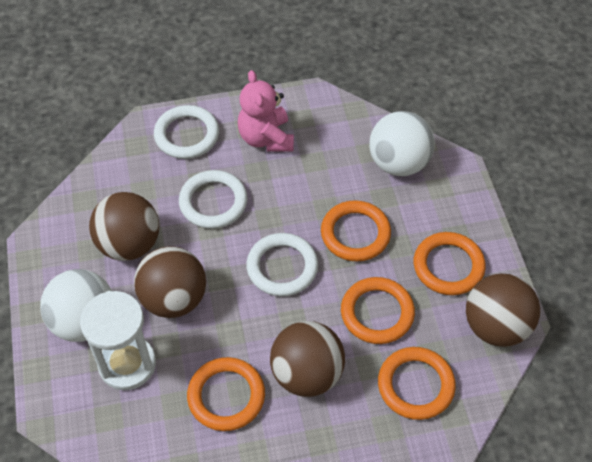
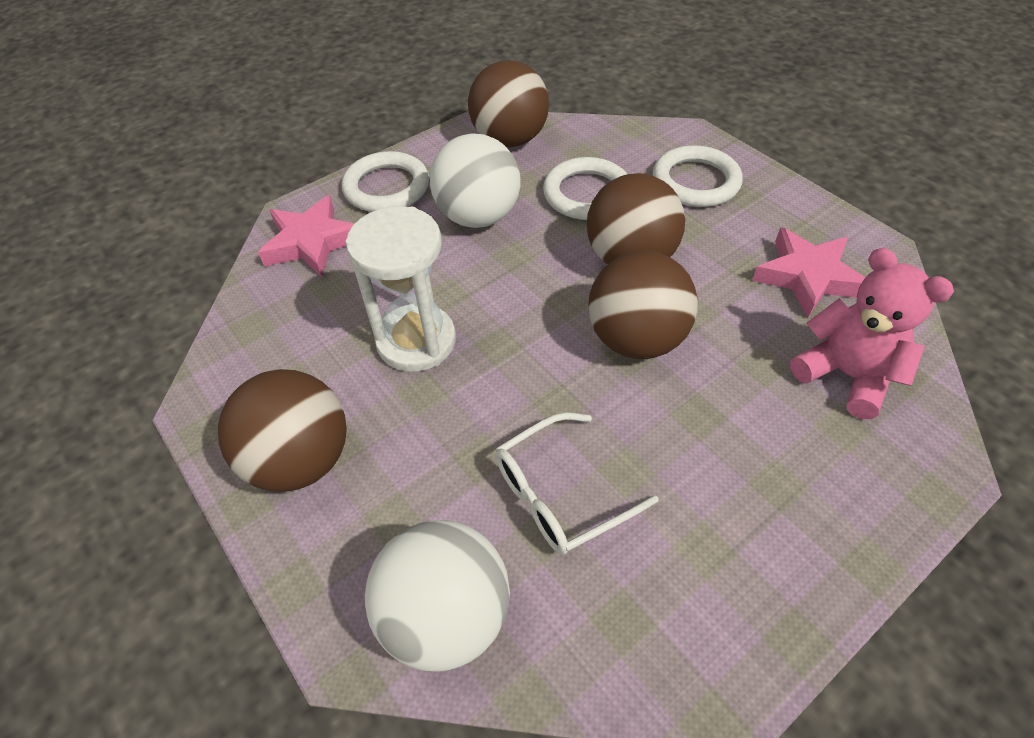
orange ring: 5 -> 0
pink star: 0 -> 2
white glasses: 0 -> 1

